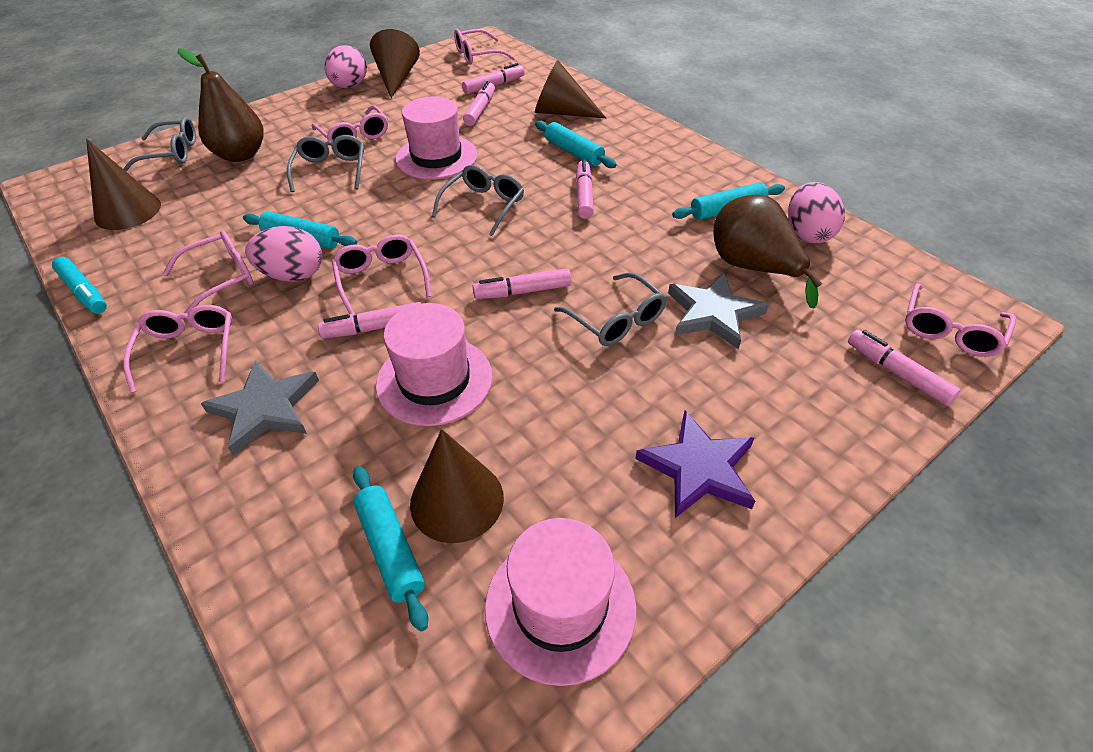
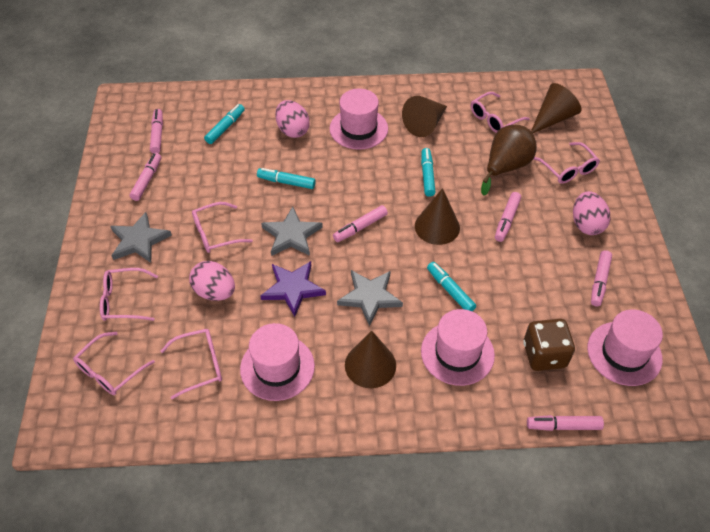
brown dice: 0 -> 1
brown pear: 2 -> 1
grey glasses: 4 -> 0
grey star: 2 -> 3
pink hat: 3 -> 4
turquoise marker: 1 -> 4
turquoise rolling pin: 4 -> 0

